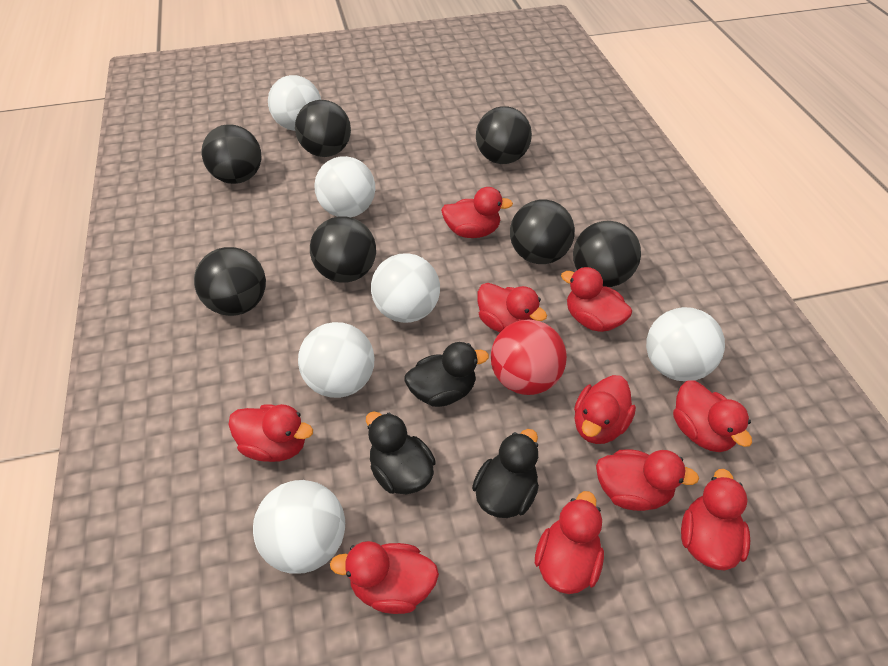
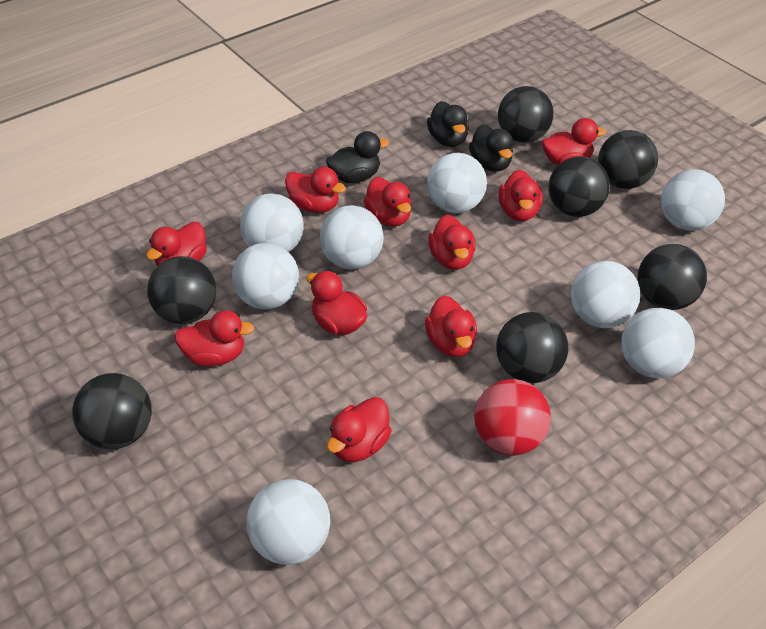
white ball: 6 -> 8

